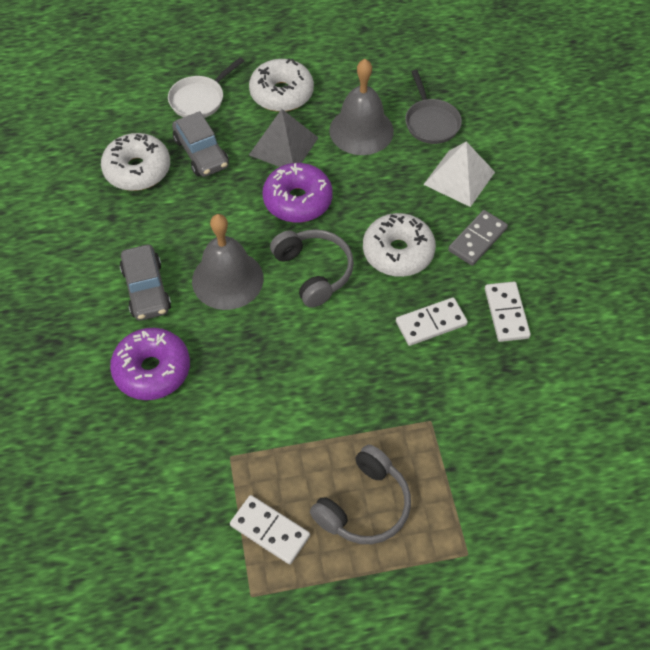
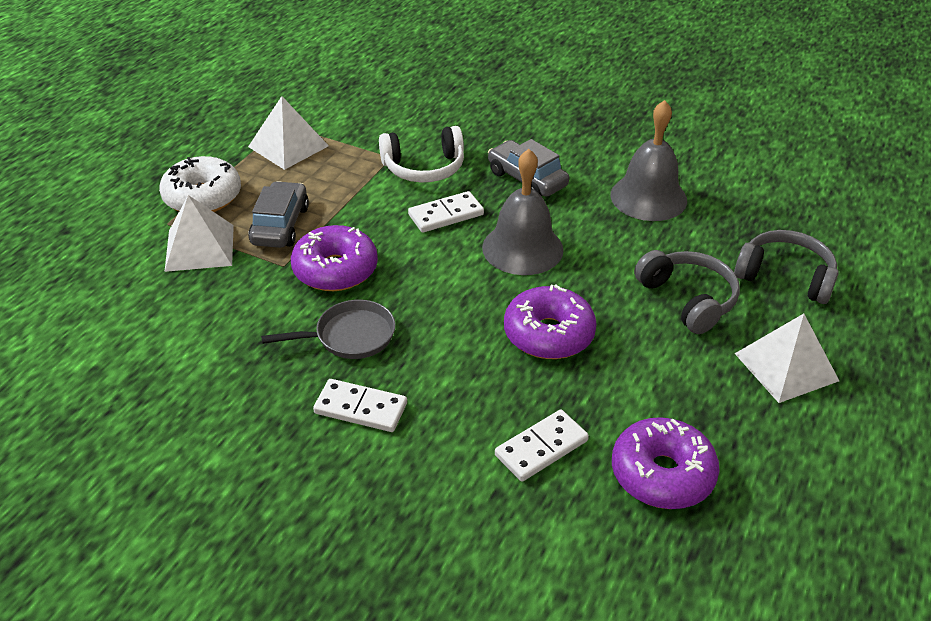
grey domino: 1 -> 0
grey pyramid: 1 -> 0
purple donut: 2 -> 3
white donut: 3 -> 1
white headphones: 0 -> 1
white pan: 1 -> 0
white pyramid: 1 -> 3

